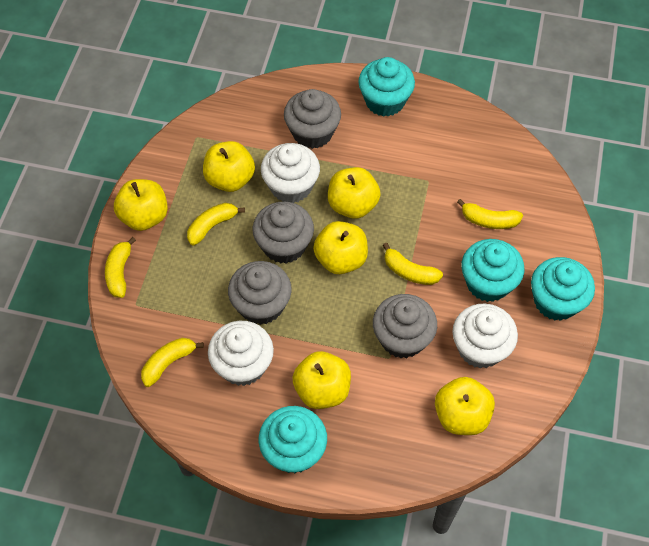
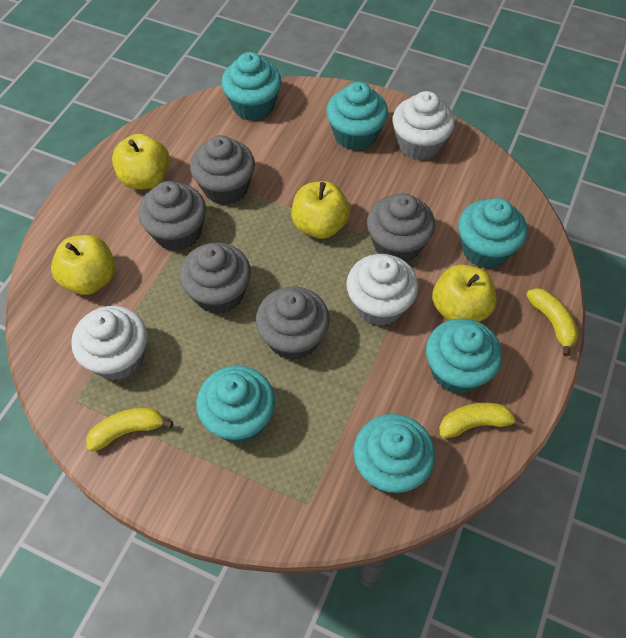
grey cupcake: 4 -> 5
turquoise cupcake: 4 -> 6
yellow apple: 6 -> 4
yellow banana: 5 -> 3

